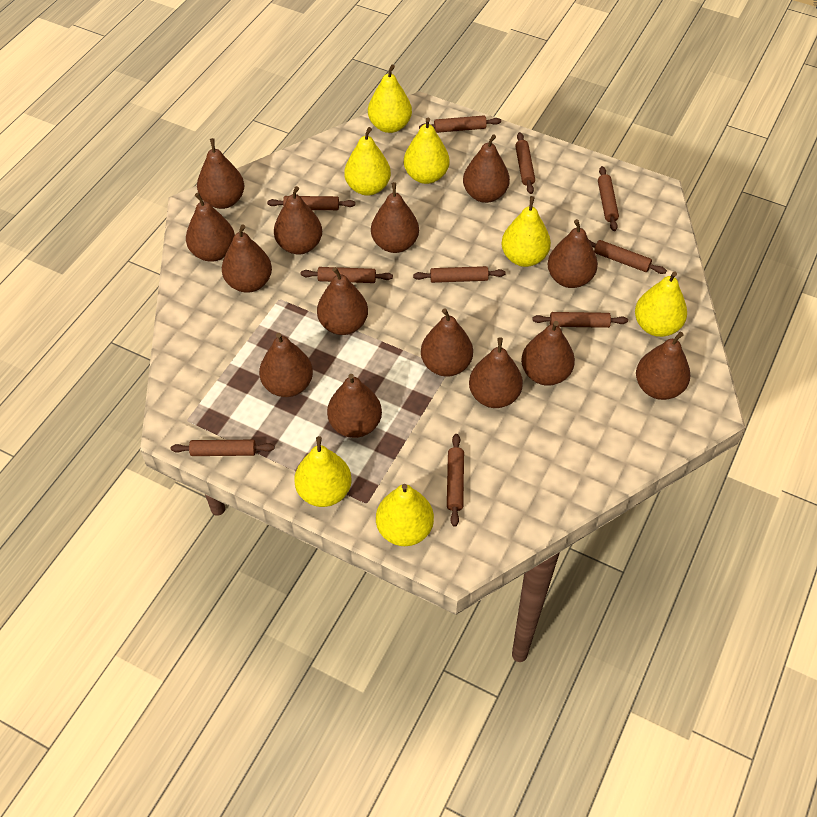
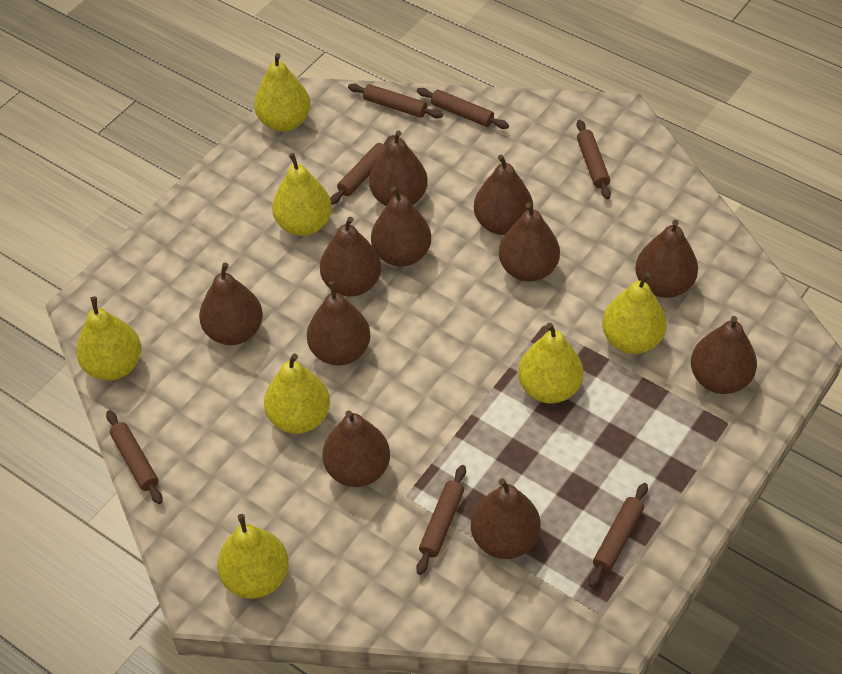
brown pear: 14 -> 11
brown rolling pin: 10 -> 7

